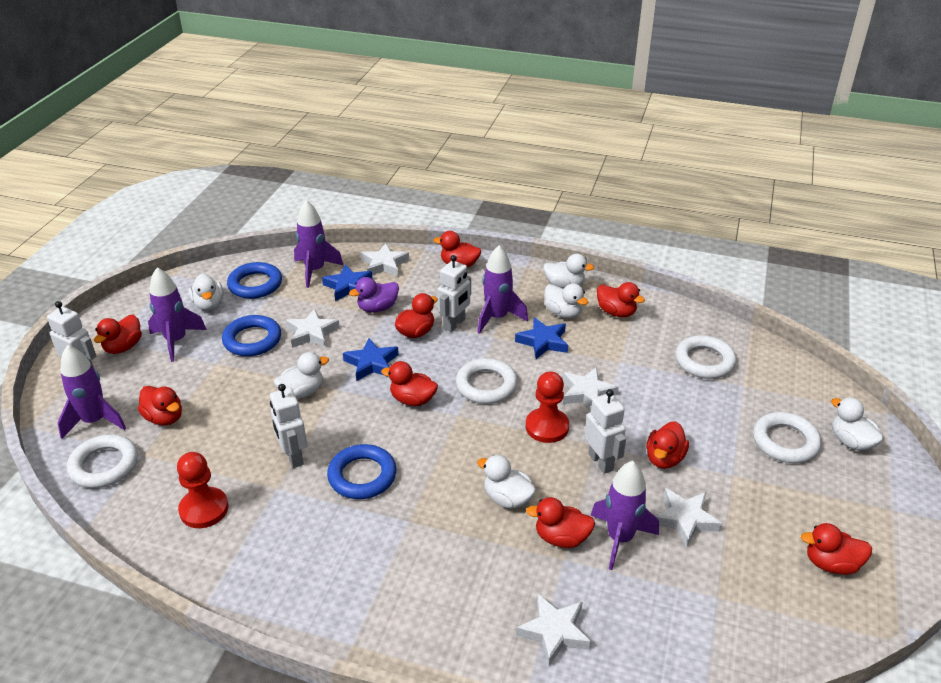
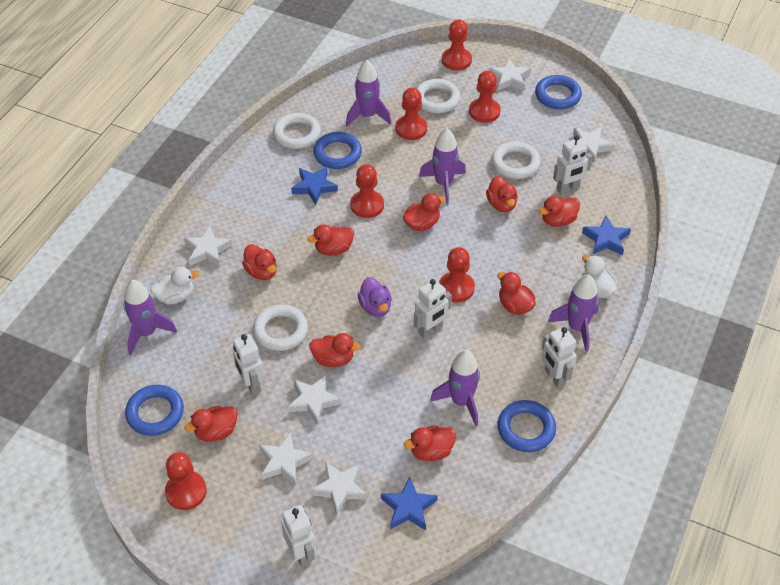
blue ring: 3 -> 4
red pawn: 2 -> 6
white duck: 6 -> 2
white robot: 4 -> 5
white star: 5 -> 6

